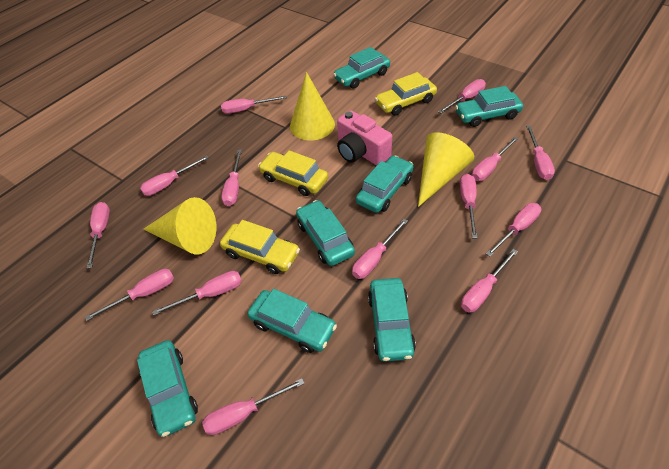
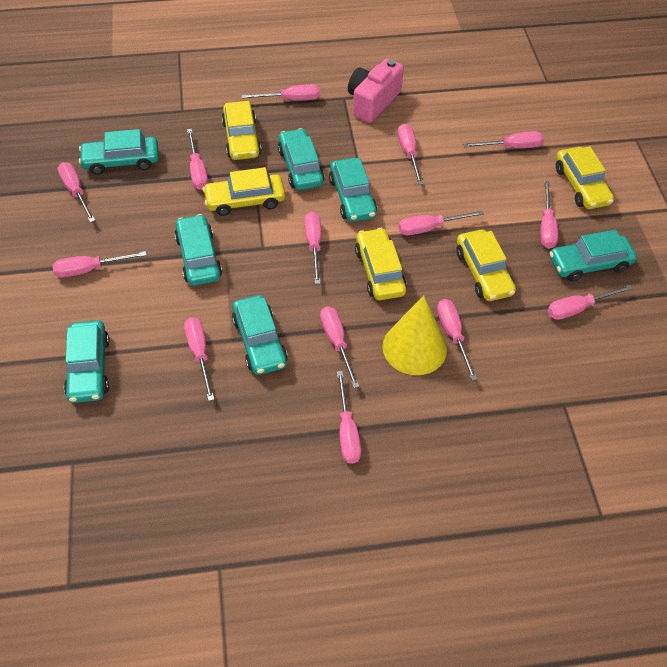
yellow car: 3 -> 5
yellow cone: 3 -> 1

